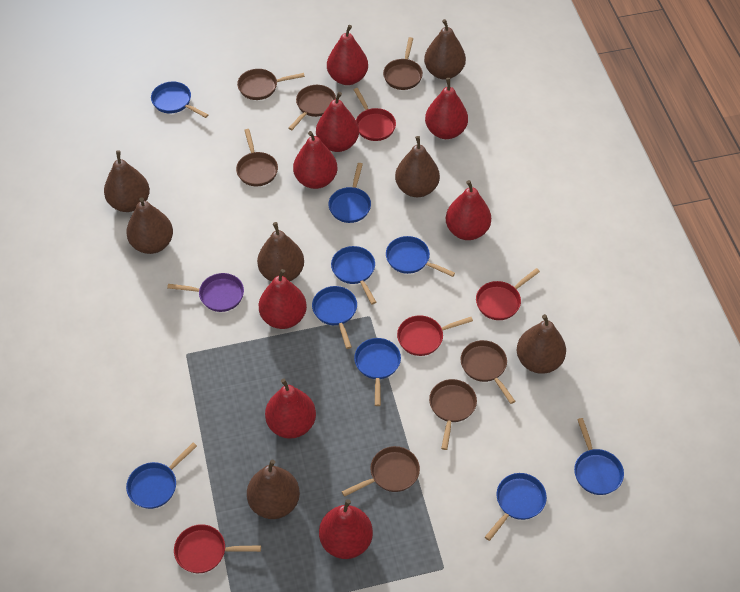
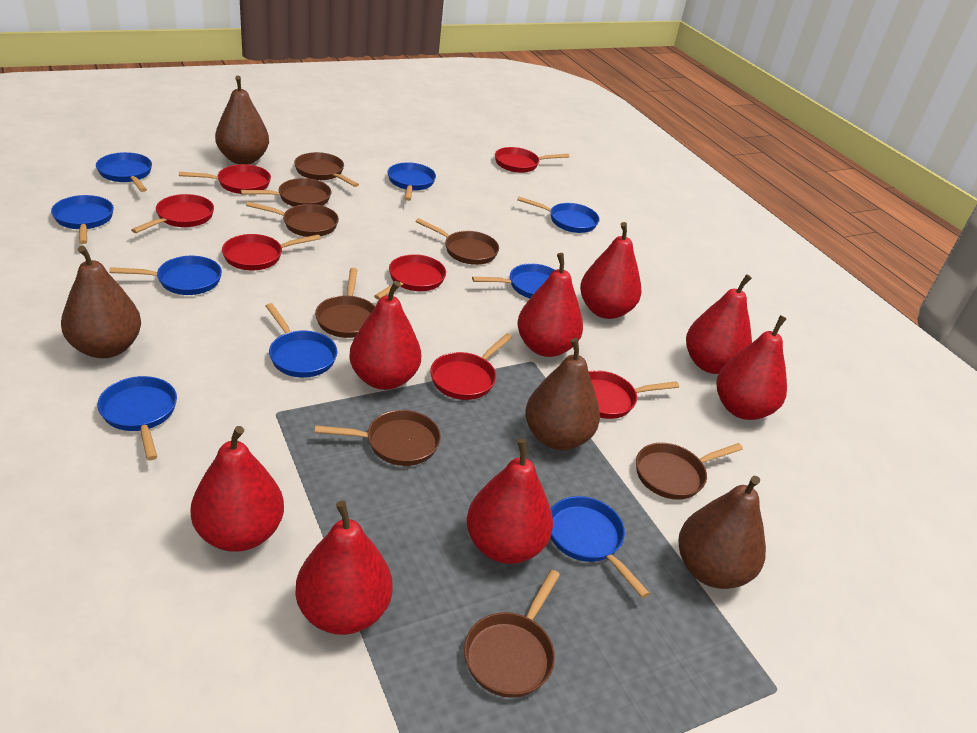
brown pan: 7 -> 8
brown pear: 7 -> 4
purple pan: 1 -> 0
red pan: 4 -> 7

